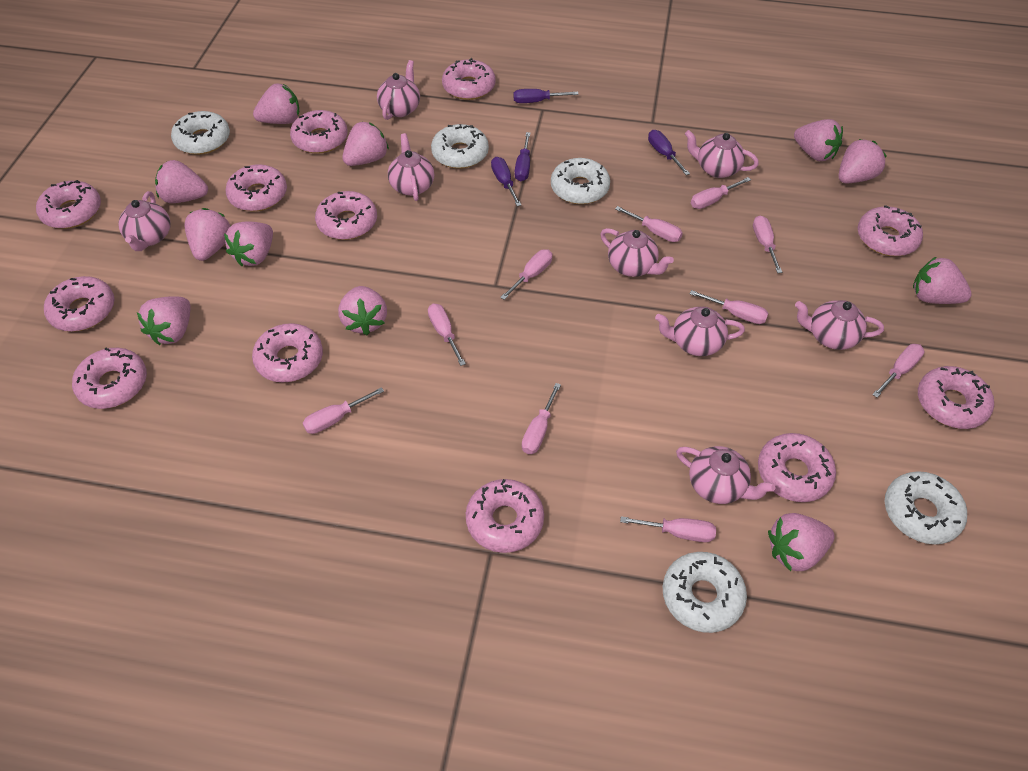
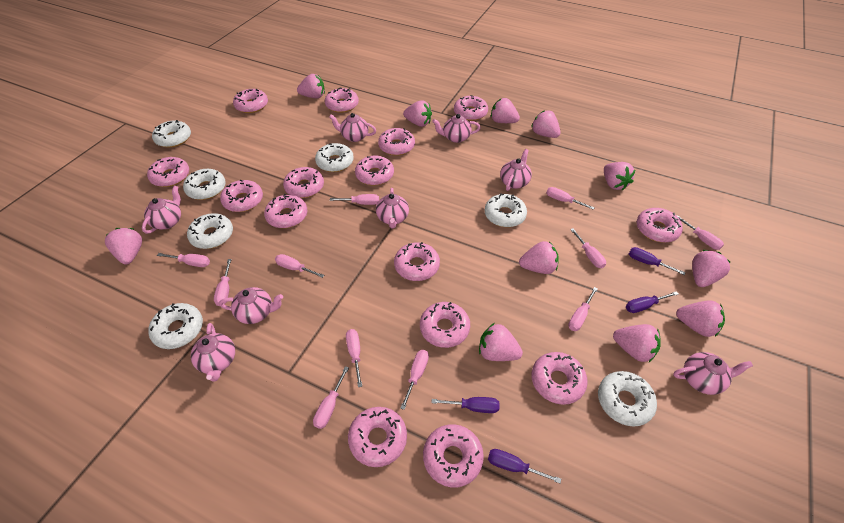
pink donut: 12 -> 15
pink screwdriver: 10 -> 11
white donut: 5 -> 7

